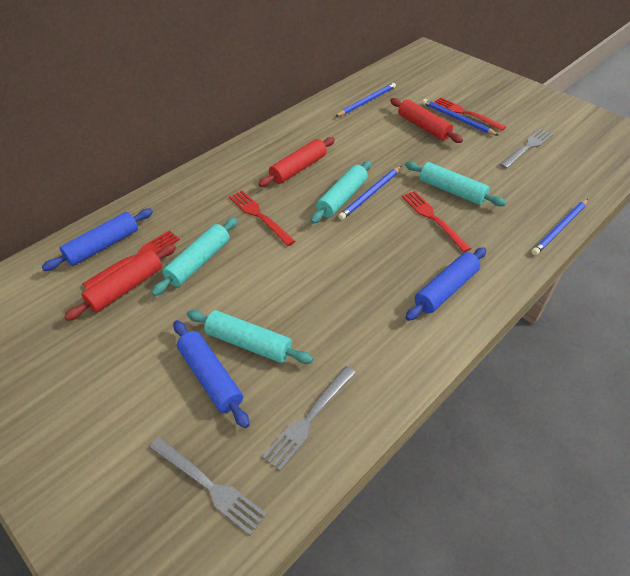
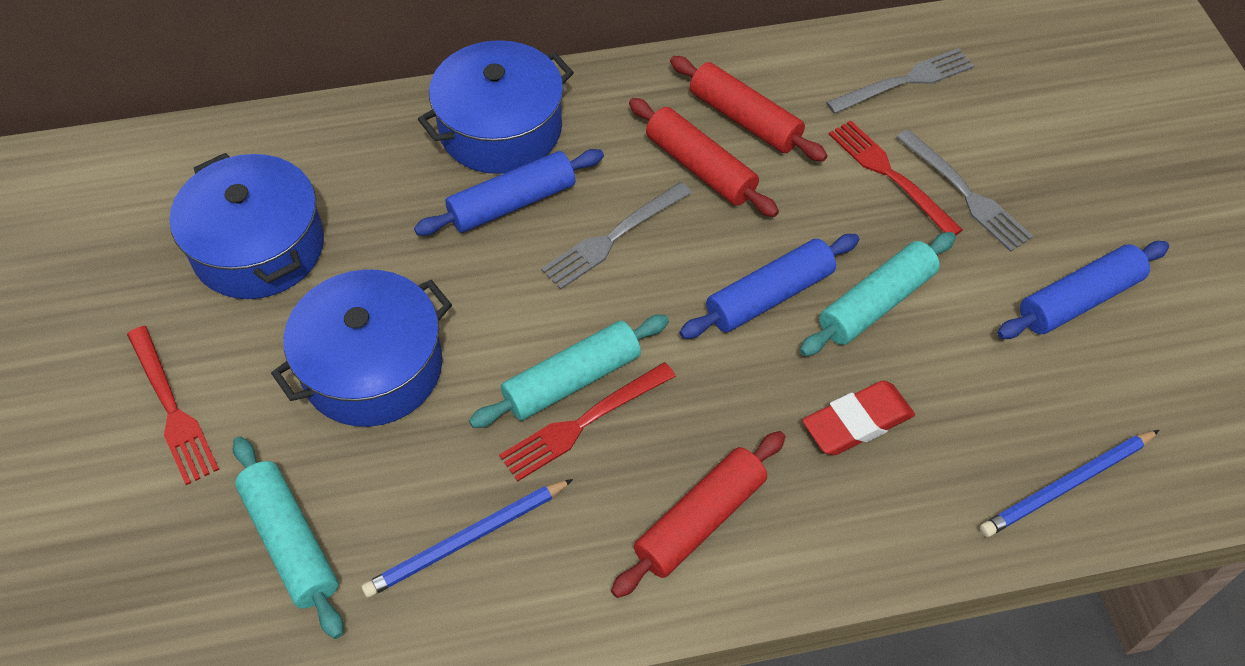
blue pencil: 4 -> 2
blue pot: 0 -> 3
red eraser: 0 -> 1
red fork: 4 -> 3
turquoise rolling pin: 4 -> 3

